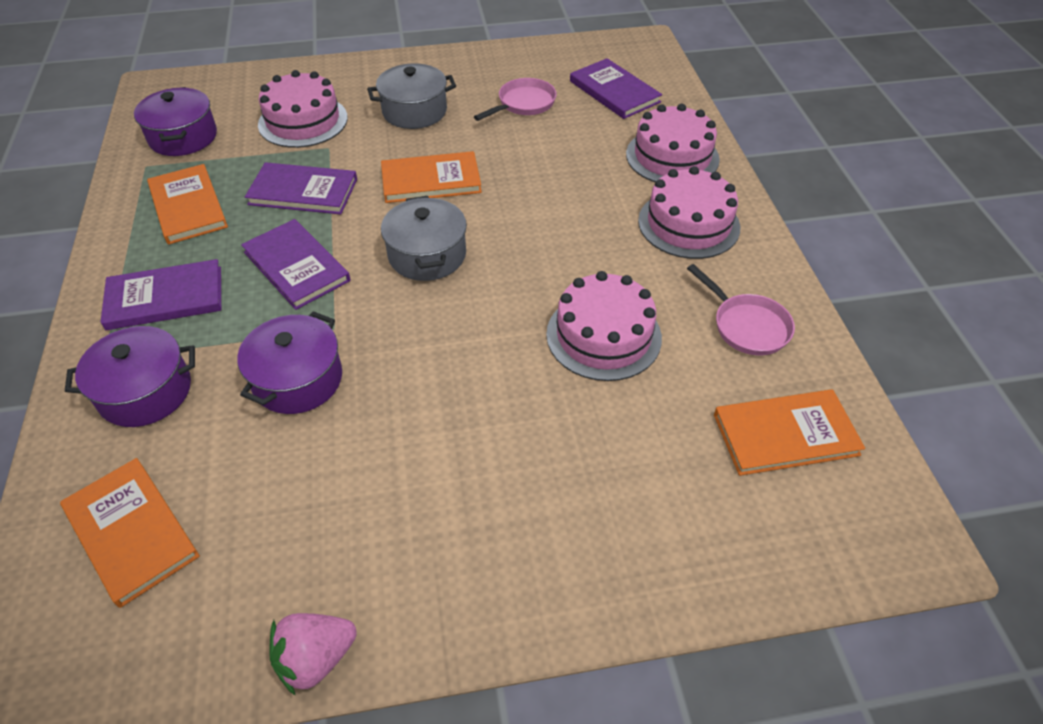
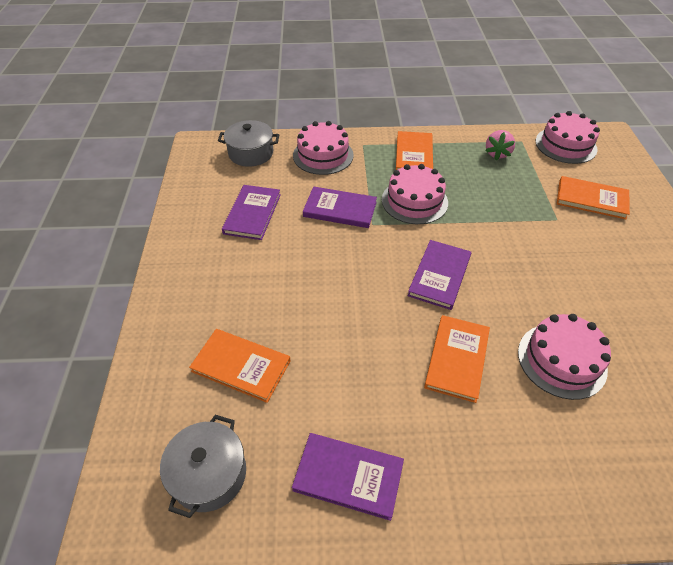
pink pan: 2 -> 0
purple pot: 3 -> 0

